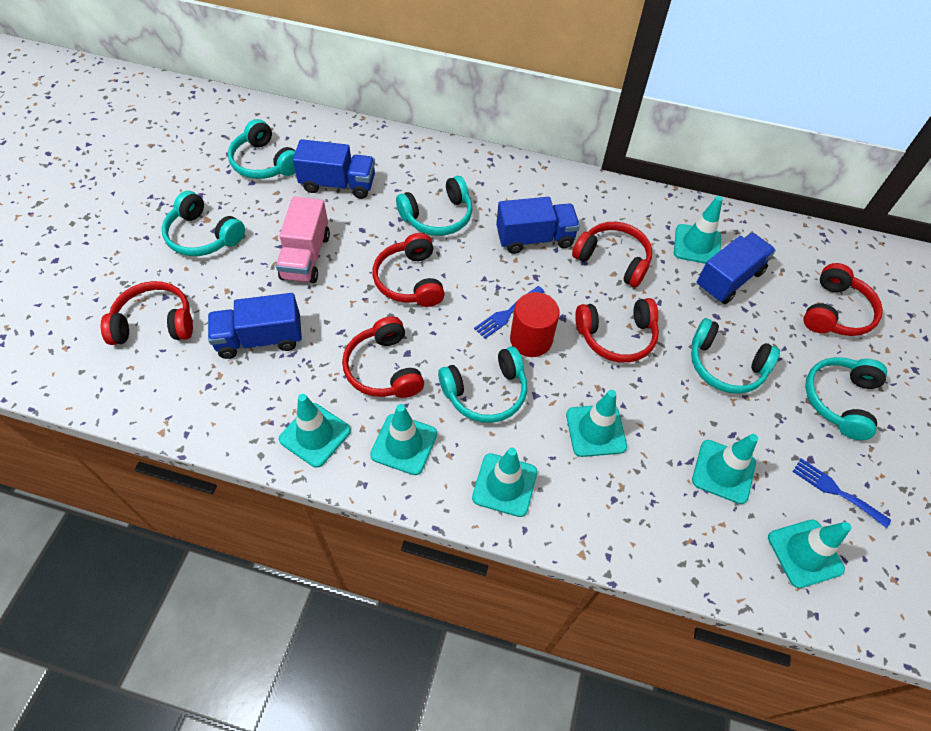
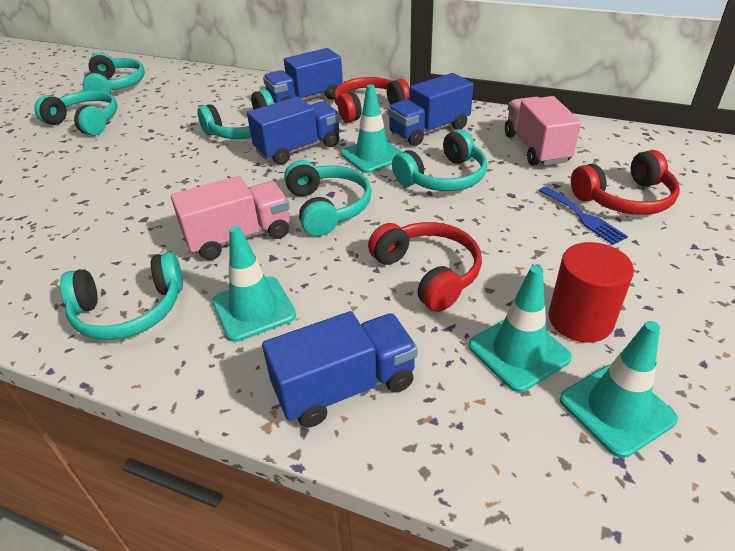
blue fork: 2 -> 1
pink truck: 1 -> 2
red headphones: 6 -> 3
turquoise traffic cone: 7 -> 4

